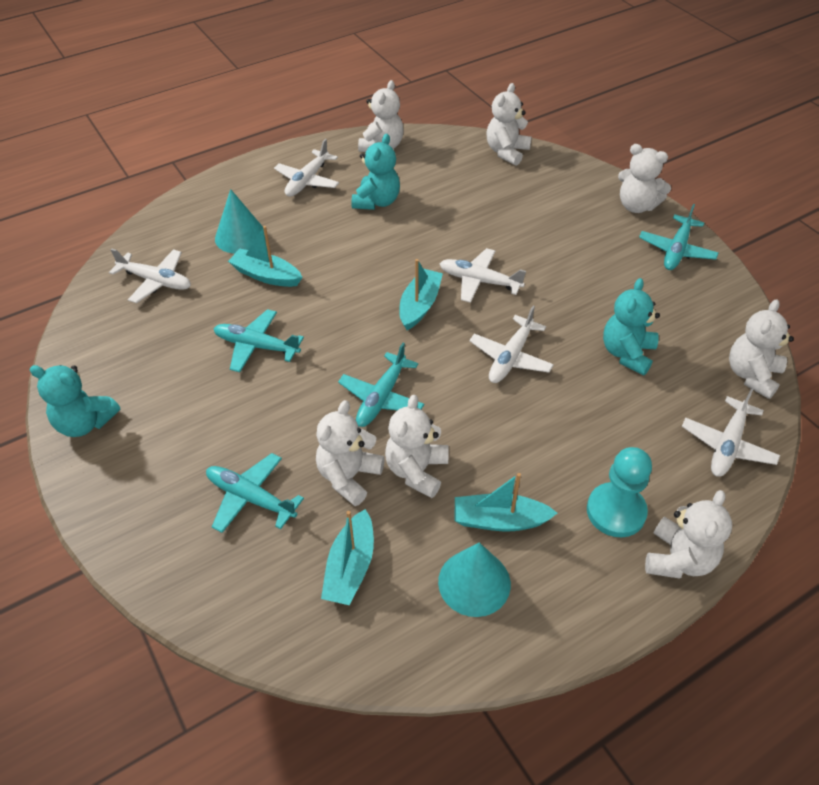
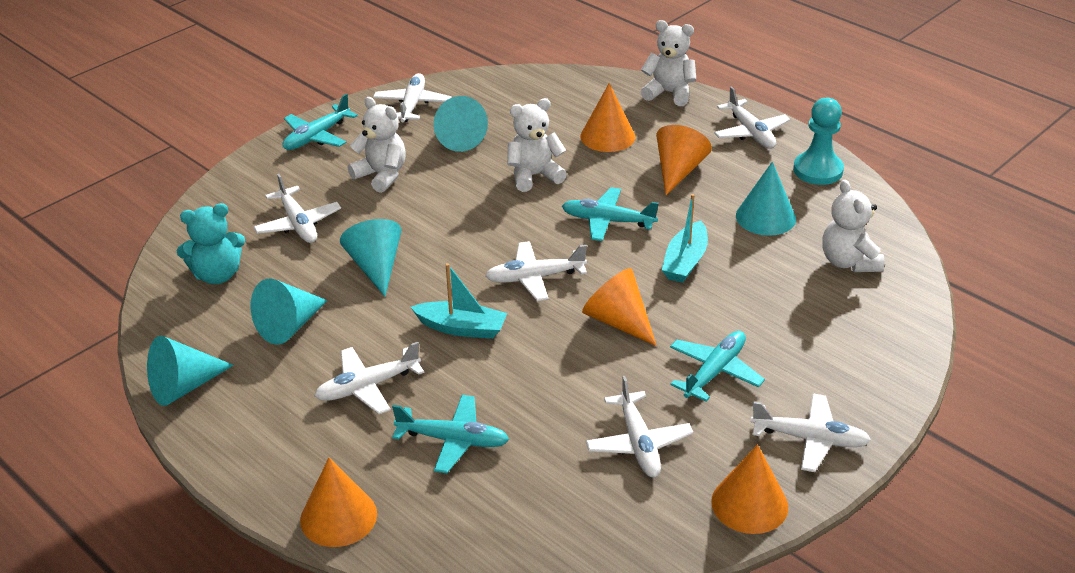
orange cone: 0 -> 5
turquoise boat: 4 -> 2
turquoise cone: 2 -> 5
turquoise teddy bear: 3 -> 1
white plane: 5 -> 7
white teddy bear: 7 -> 4

